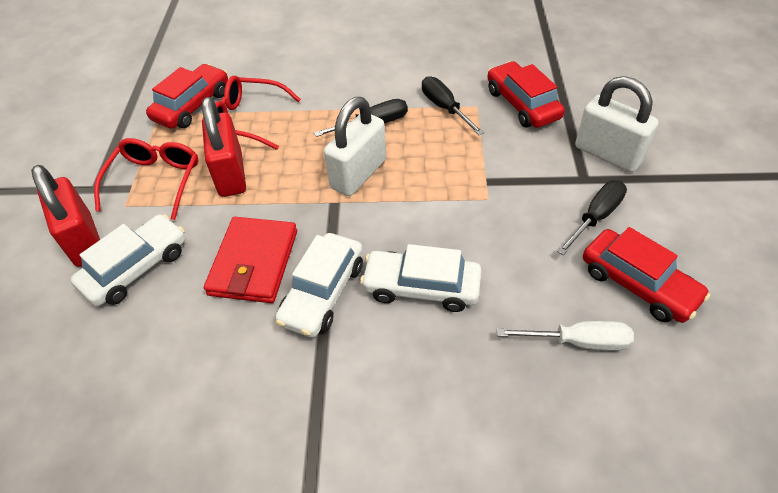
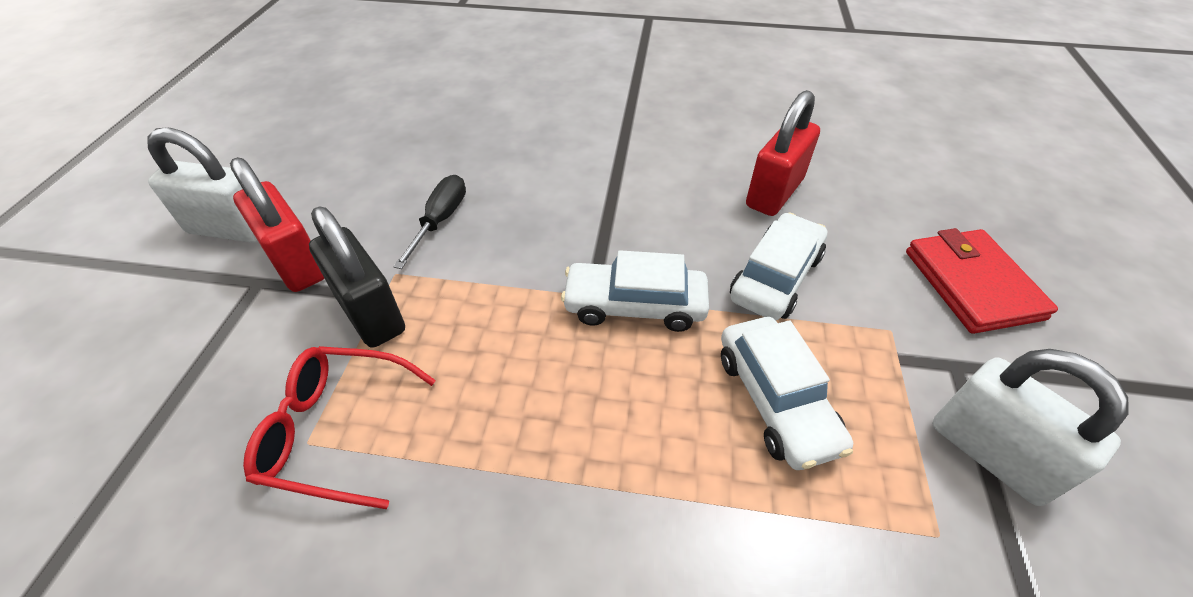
black padlock: 0 -> 1
black screwdriver: 3 -> 1
red car: 3 -> 0
red glasses: 2 -> 1
white screwdriver: 1 -> 0

